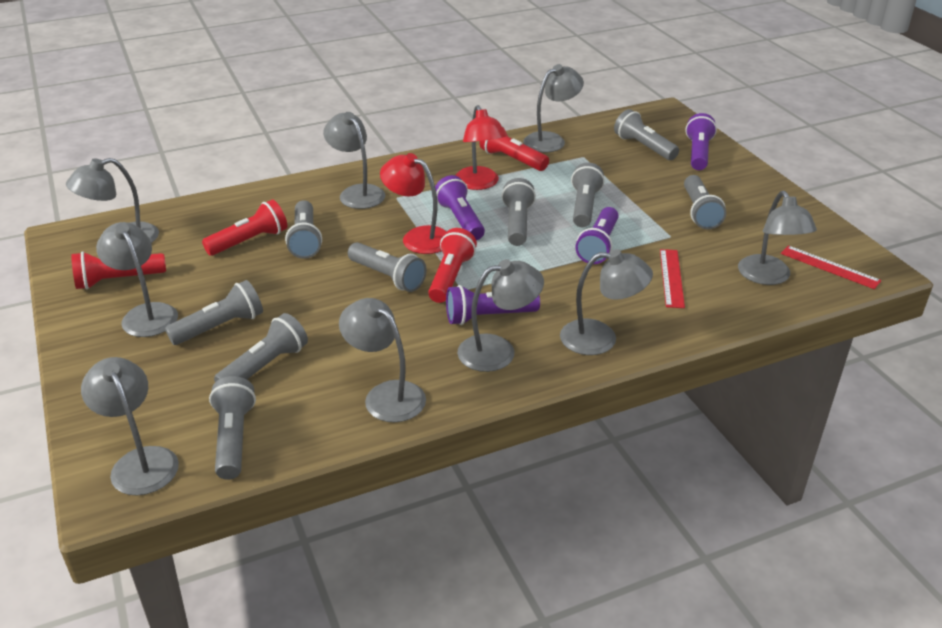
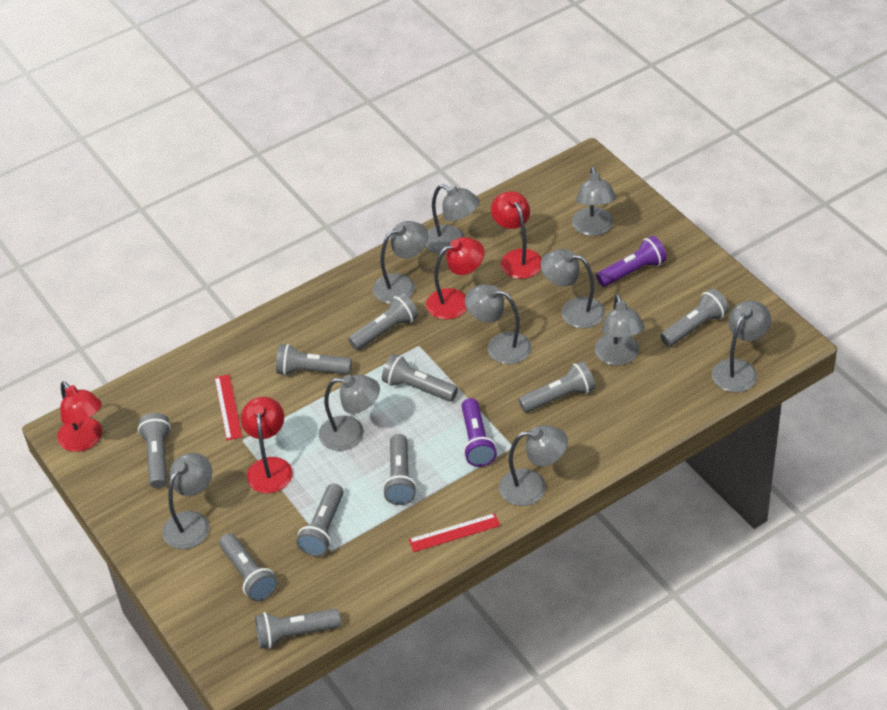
grey flashlight: 9 -> 10
grey lamp: 9 -> 10
purple flashlight: 4 -> 2
red flashlight: 4 -> 0
red lamp: 2 -> 4

